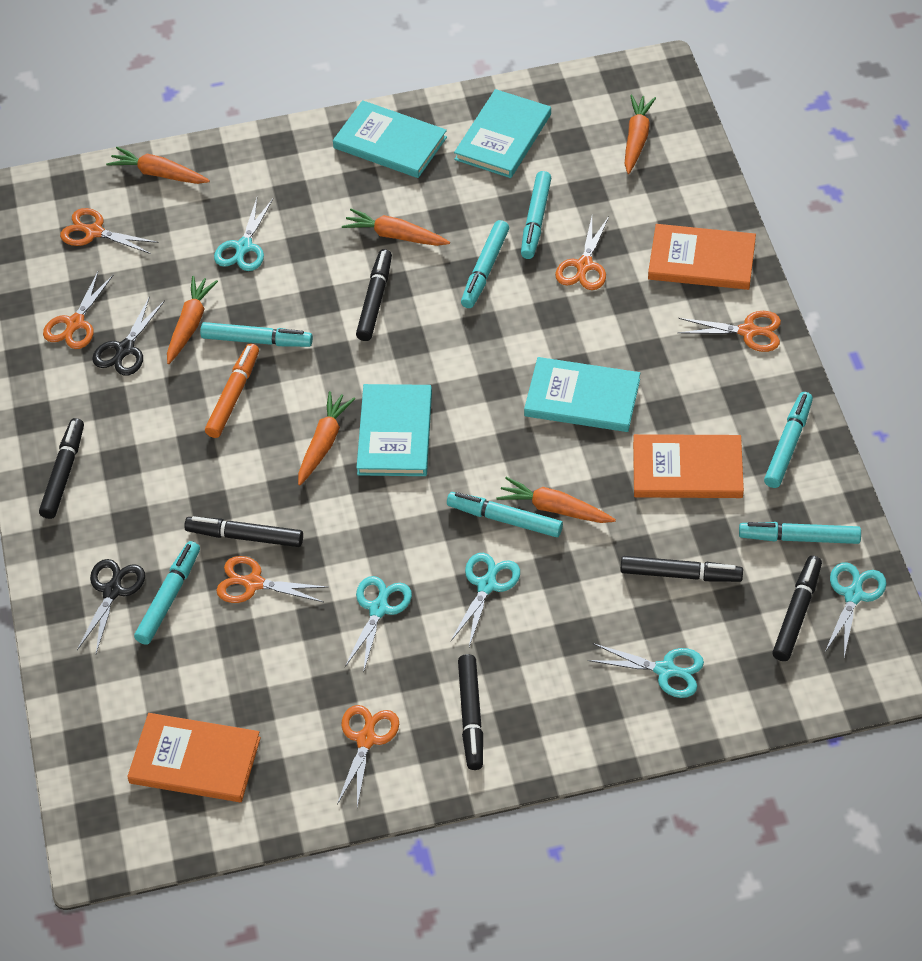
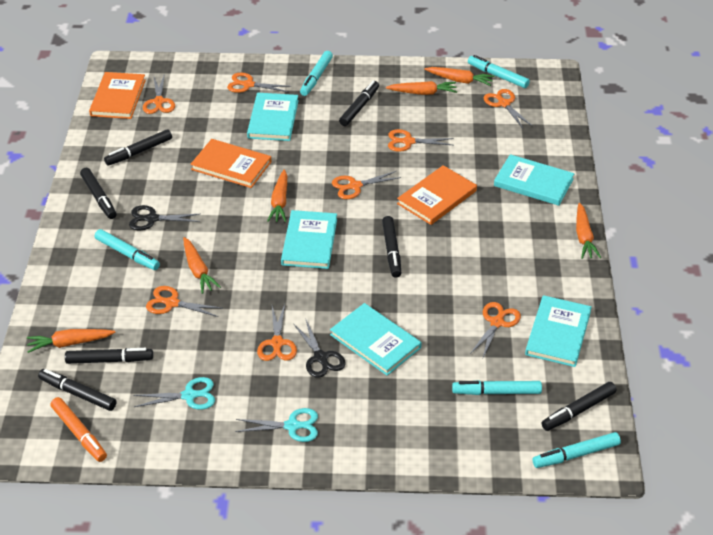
black marker: 6 -> 7
orange scissors: 6 -> 8
turquoise book: 4 -> 5
turquoise marker: 7 -> 5
turquoise scissors: 5 -> 2

